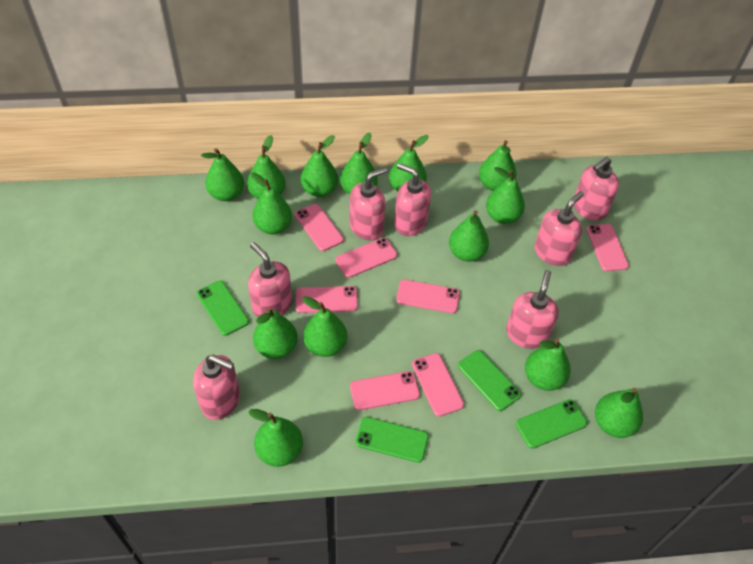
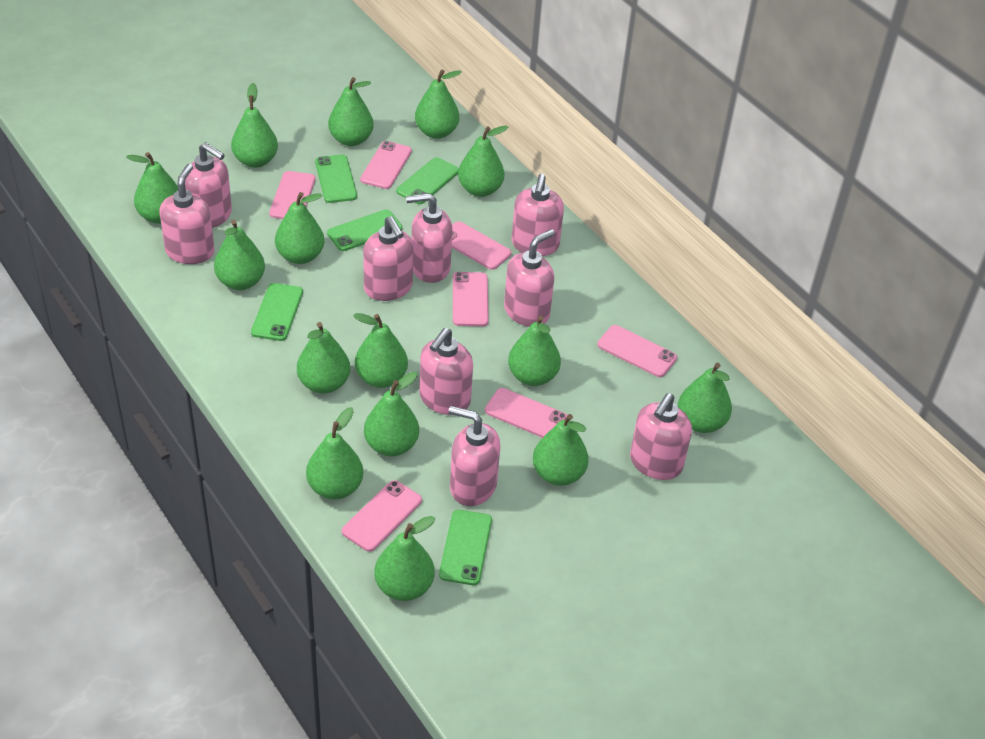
green pear: 14 -> 15
green phone: 4 -> 5
pink soap dispenser: 7 -> 9

